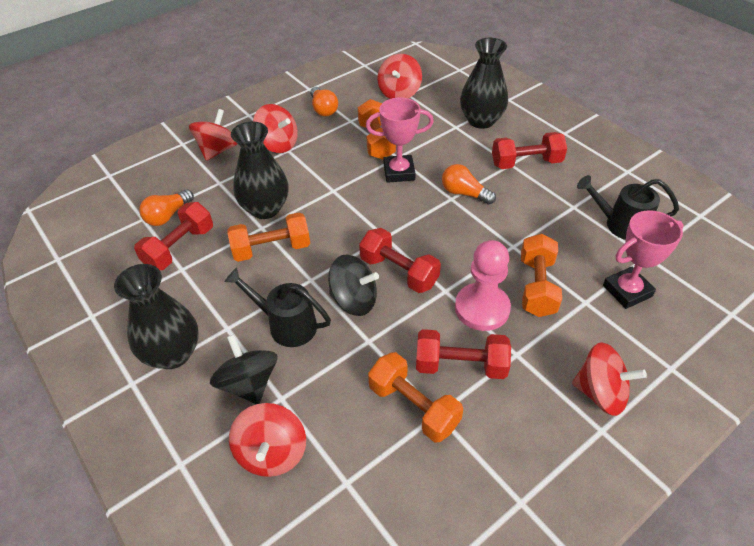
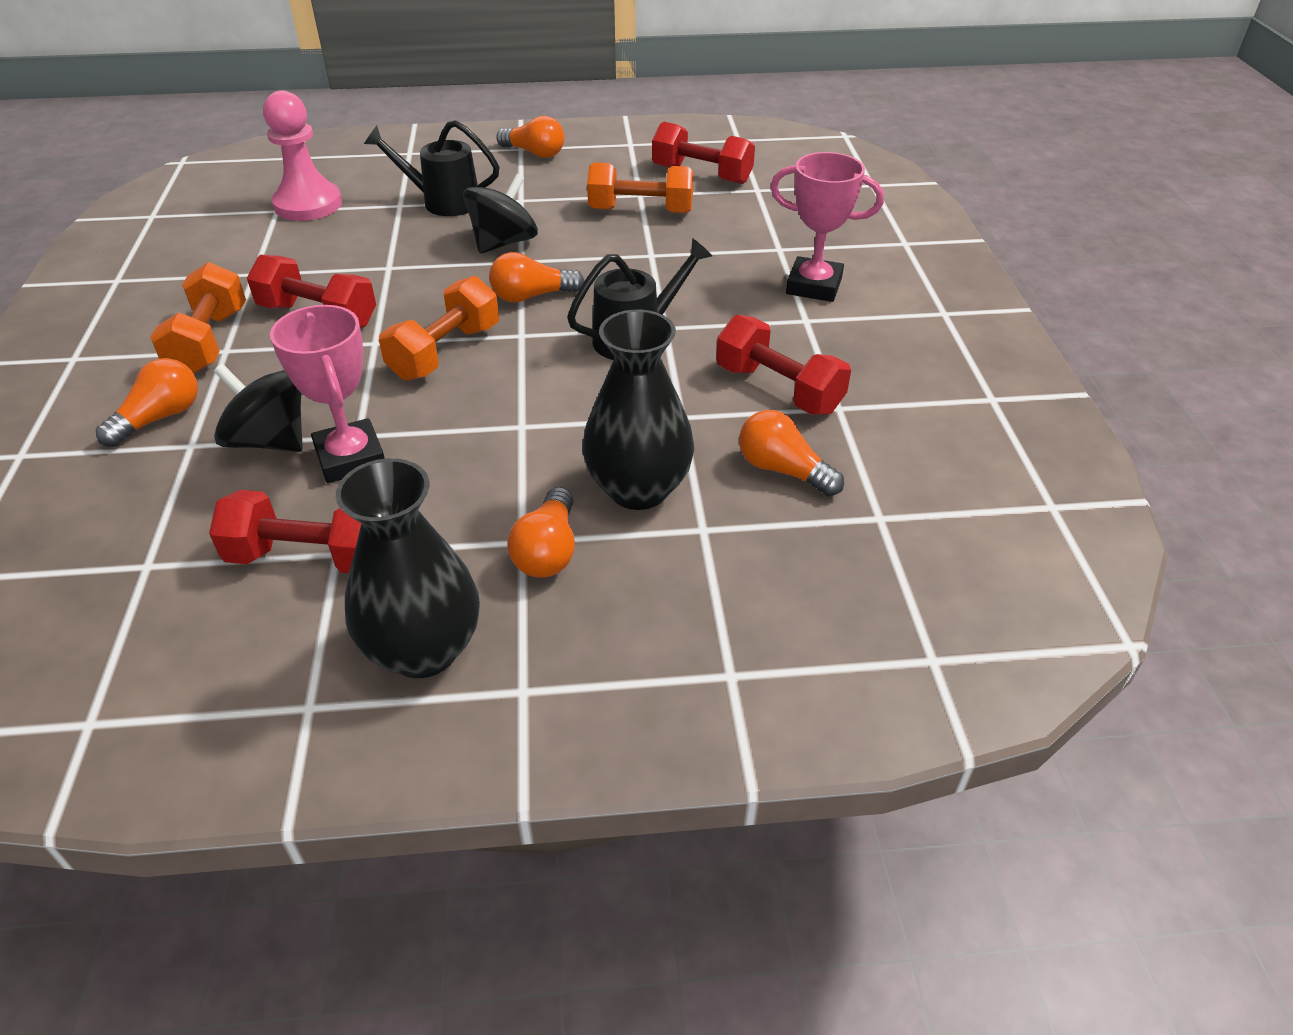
black vase: 3 -> 2
orange dumbbell: 4 -> 3
orange light bulb: 3 -> 5
red spinning top: 5 -> 0

